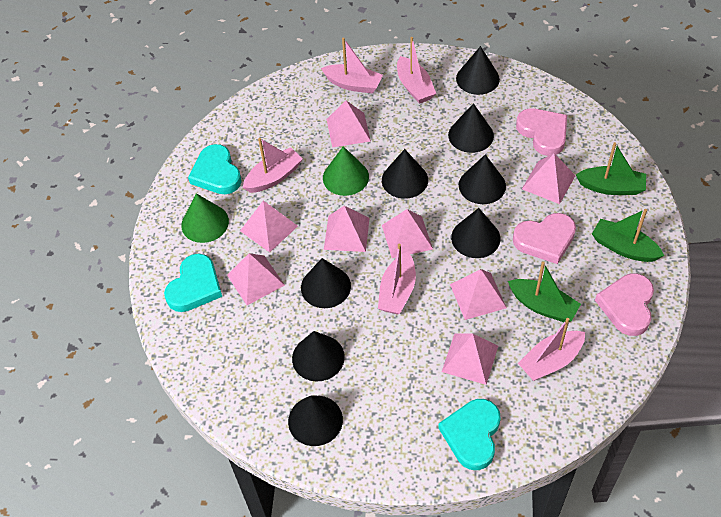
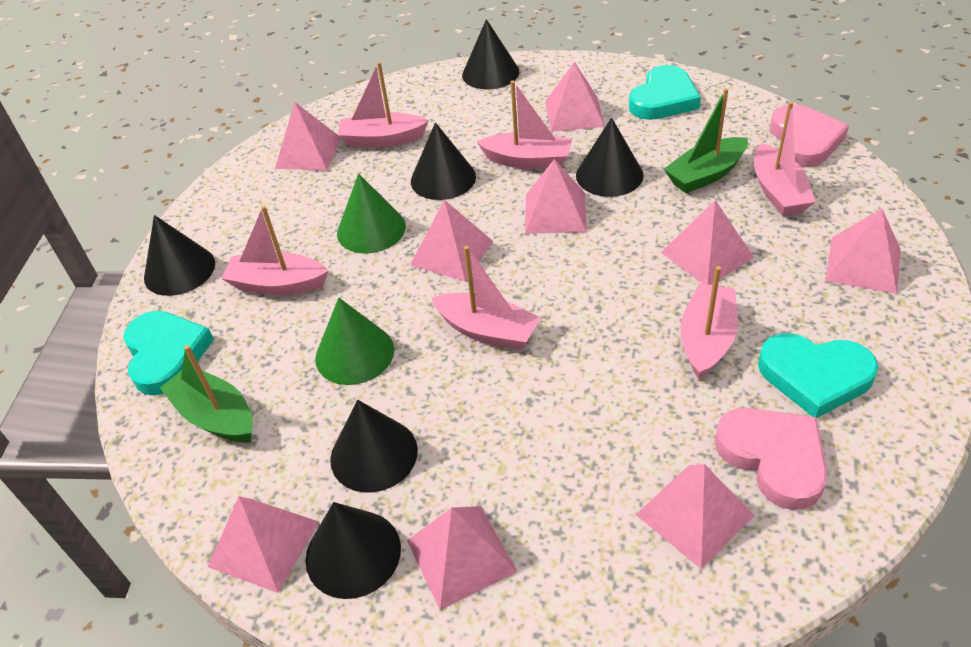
black cone: 8 -> 6
green boat: 3 -> 2
pink boat: 5 -> 6
pink heart: 3 -> 2
pink pyramid: 8 -> 9

